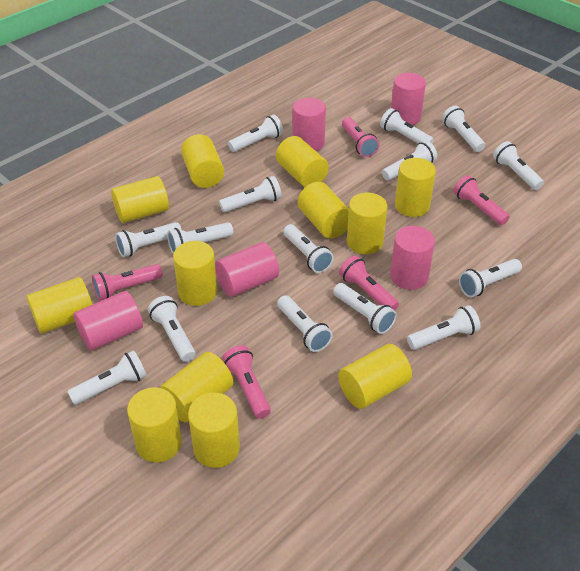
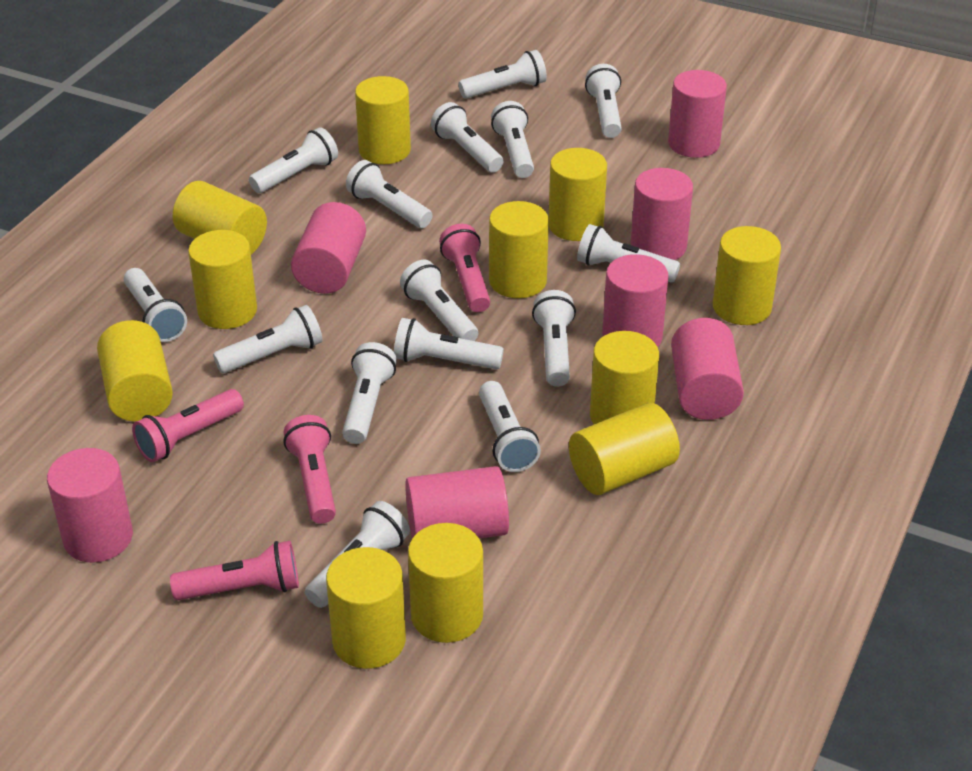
pink cylinder: 5 -> 7
pink flashlight: 5 -> 4
yellow cylinder: 12 -> 11

